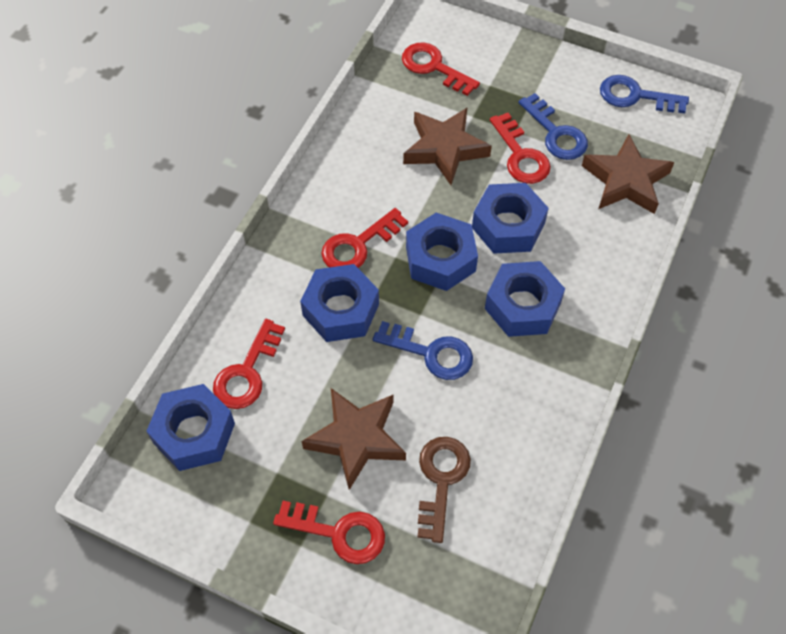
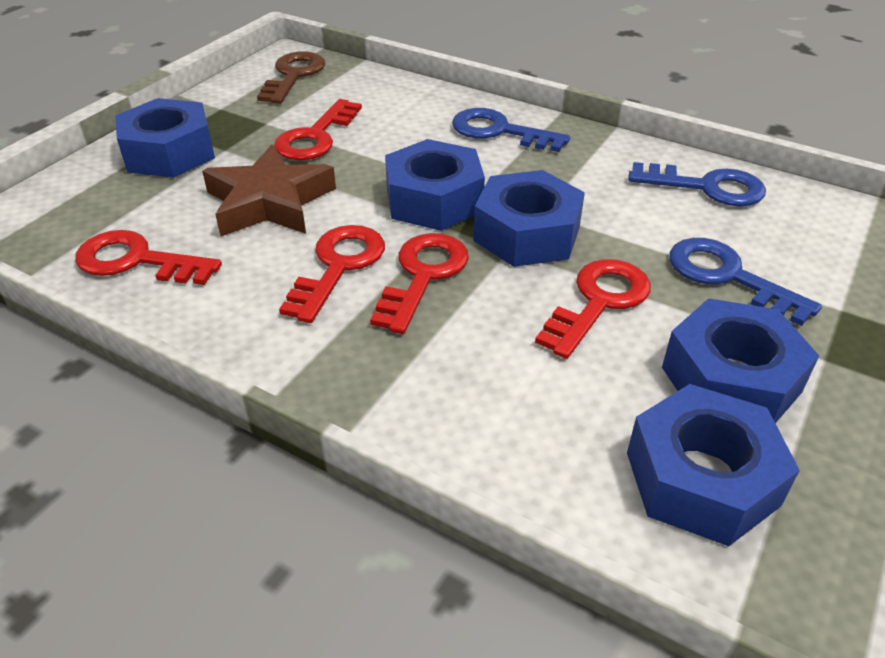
brown star: 3 -> 1

